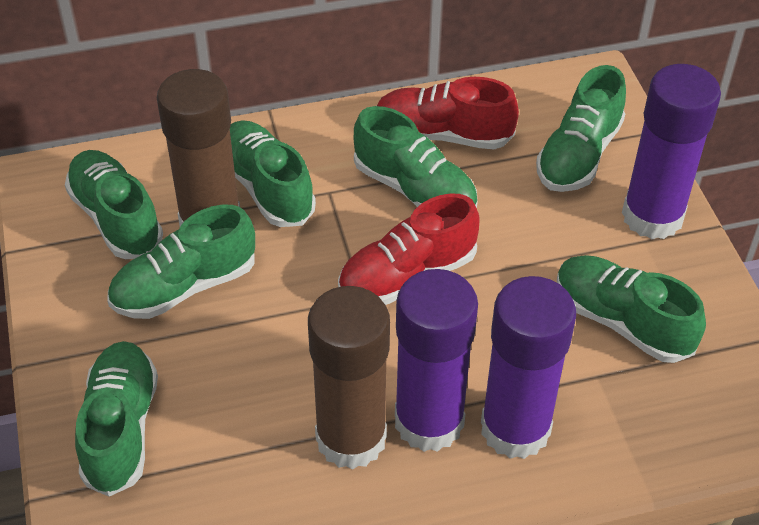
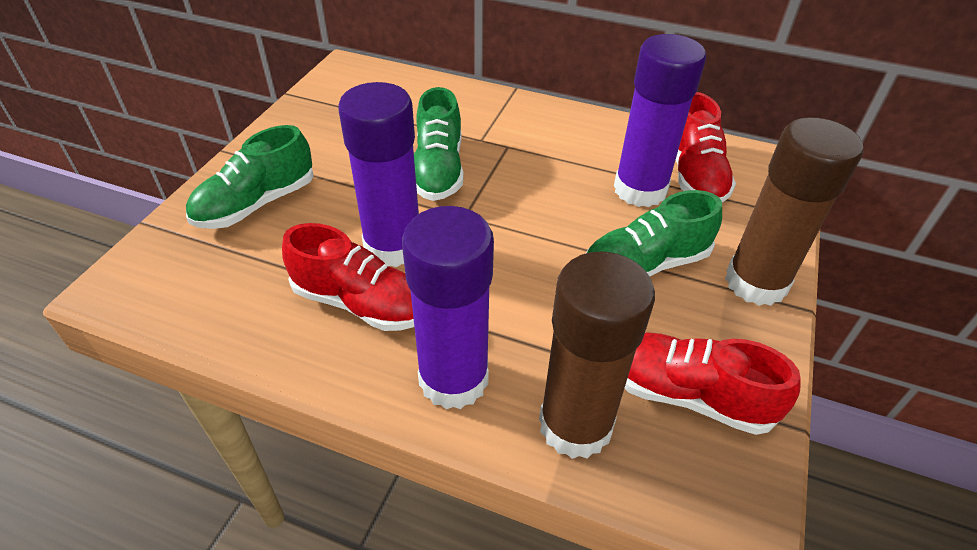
green shoe: 7 -> 3
red shoe: 2 -> 3

